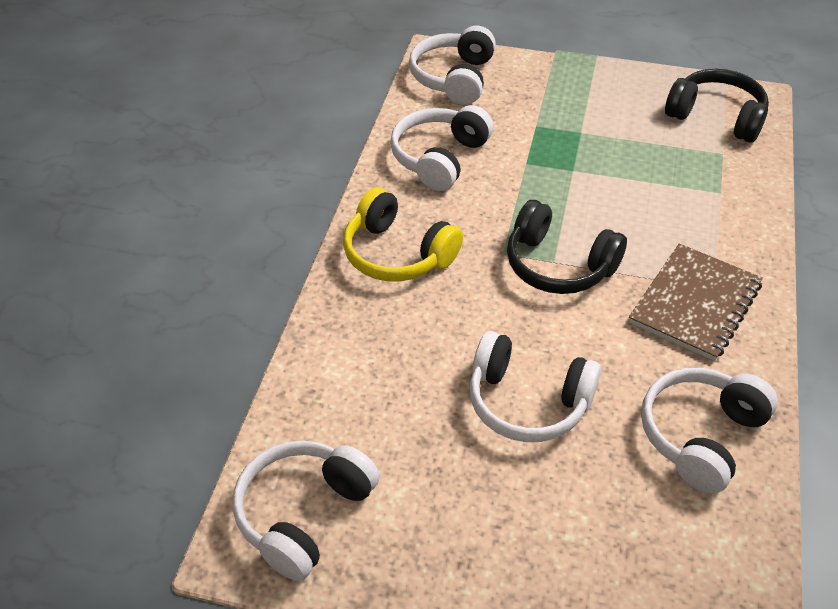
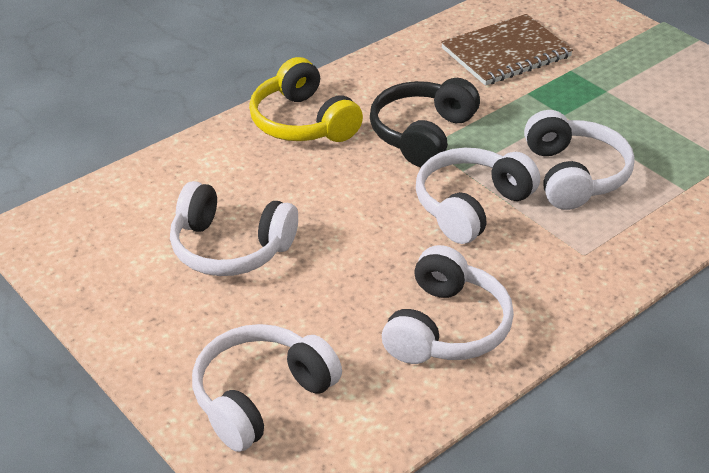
black headphones: 2 -> 1

